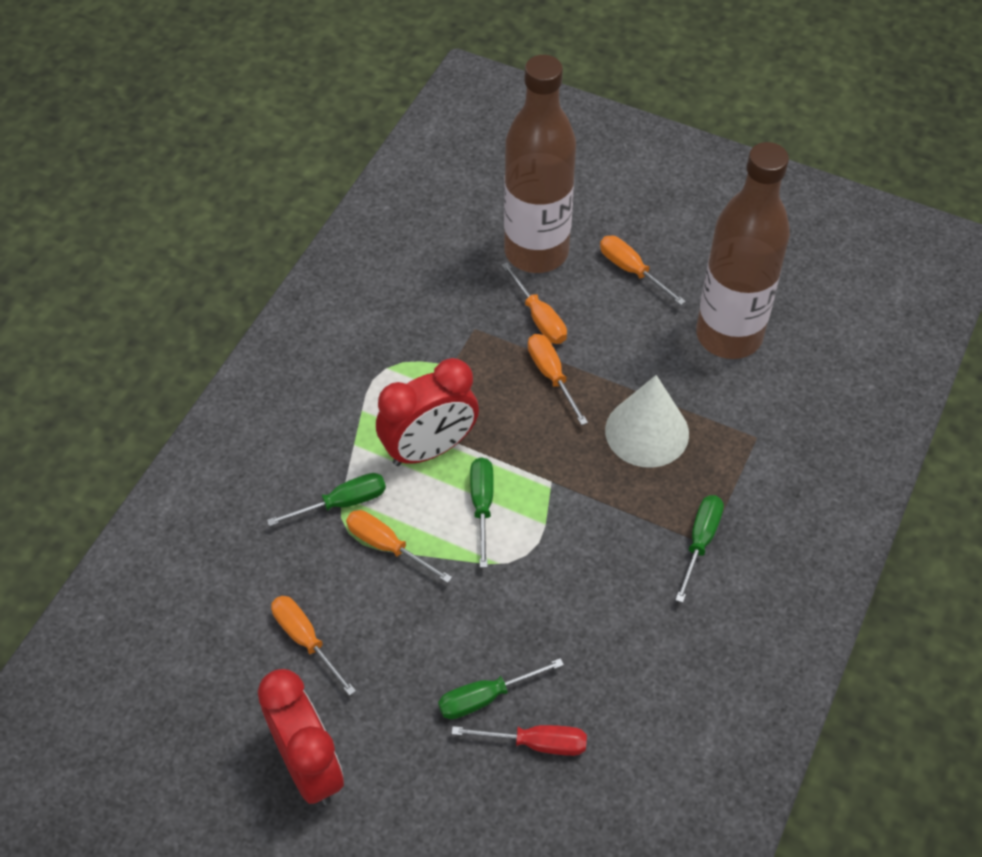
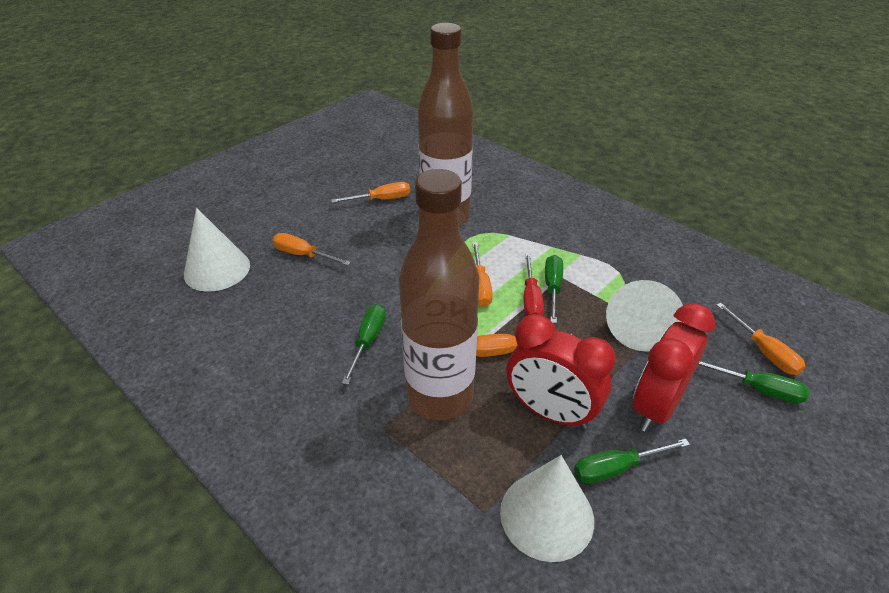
white cone: 1 -> 3

